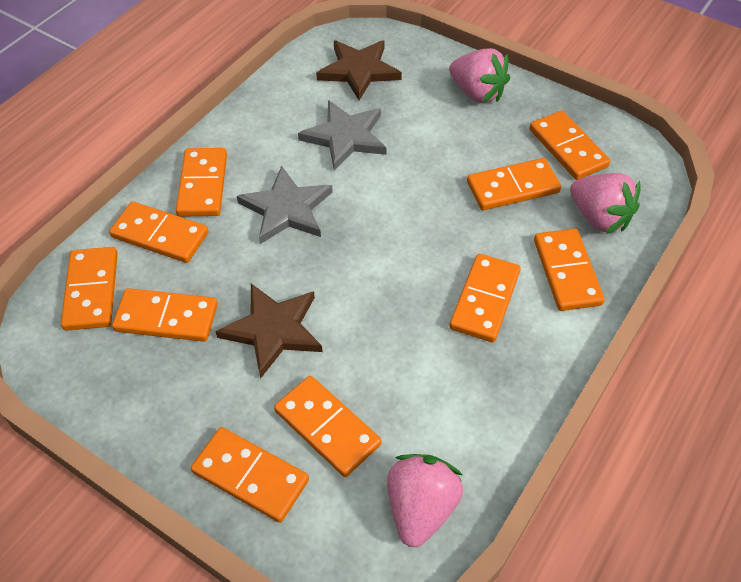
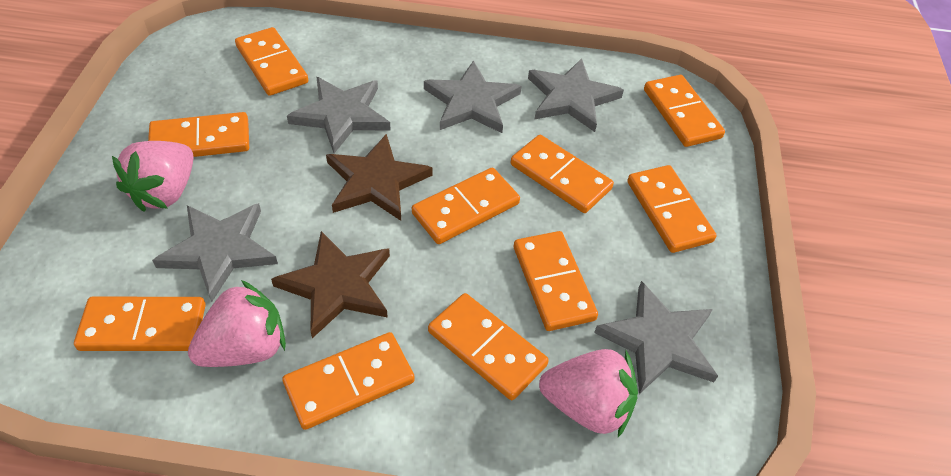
grey star: 2 -> 5

